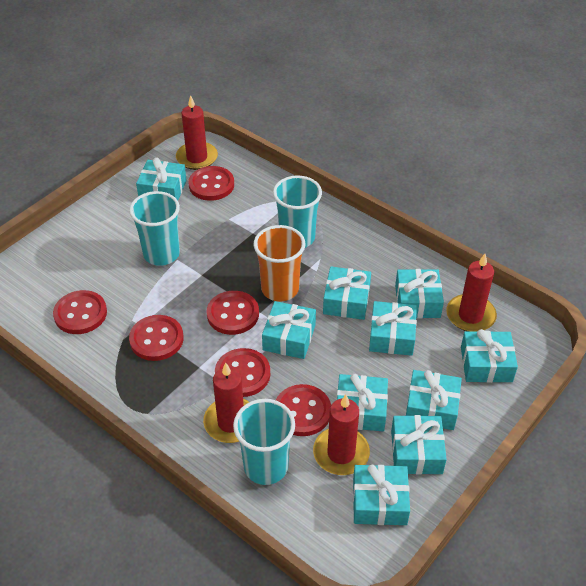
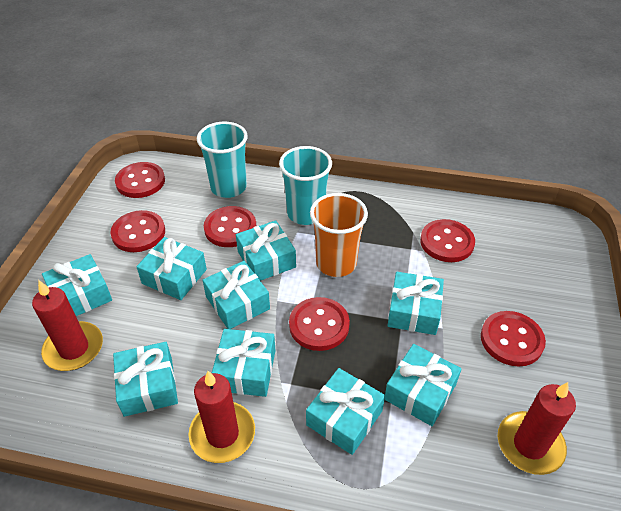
red candle: 4 -> 3
turquoise cup: 3 -> 2
turquoise gift: 10 -> 9

